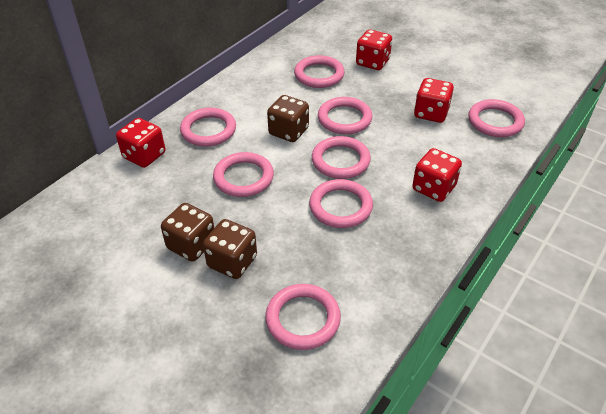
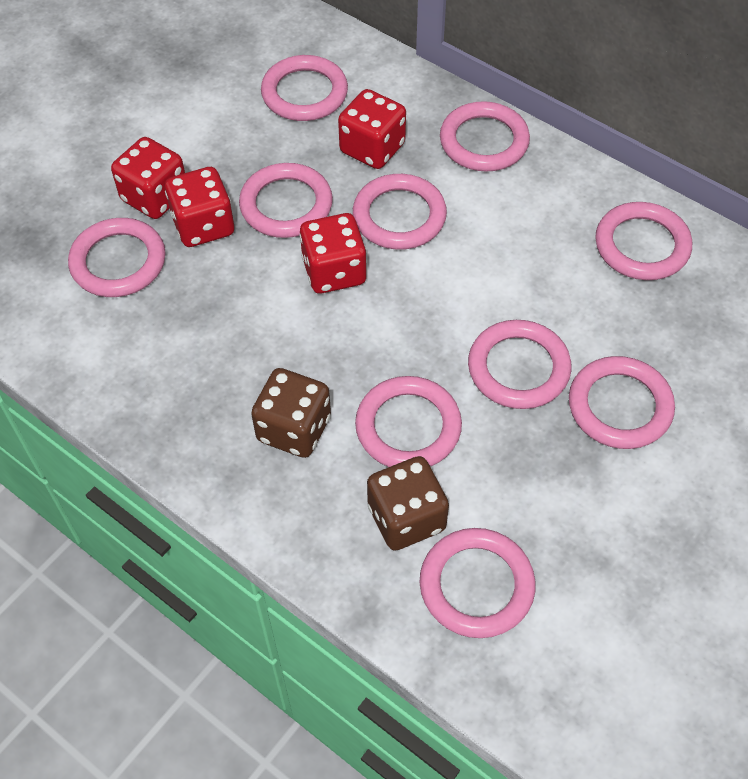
brown dice: 3 -> 2
pink ring: 8 -> 10

